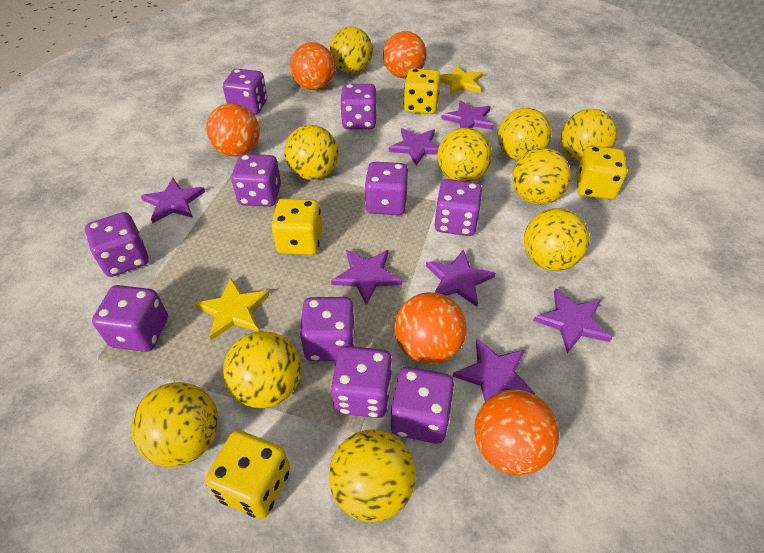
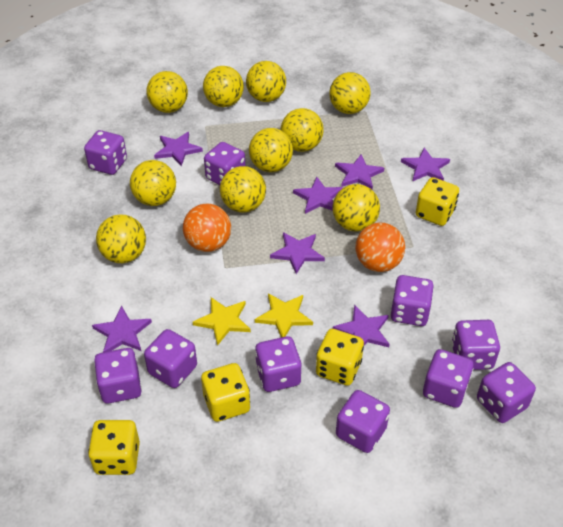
orange ball: 5 -> 2

